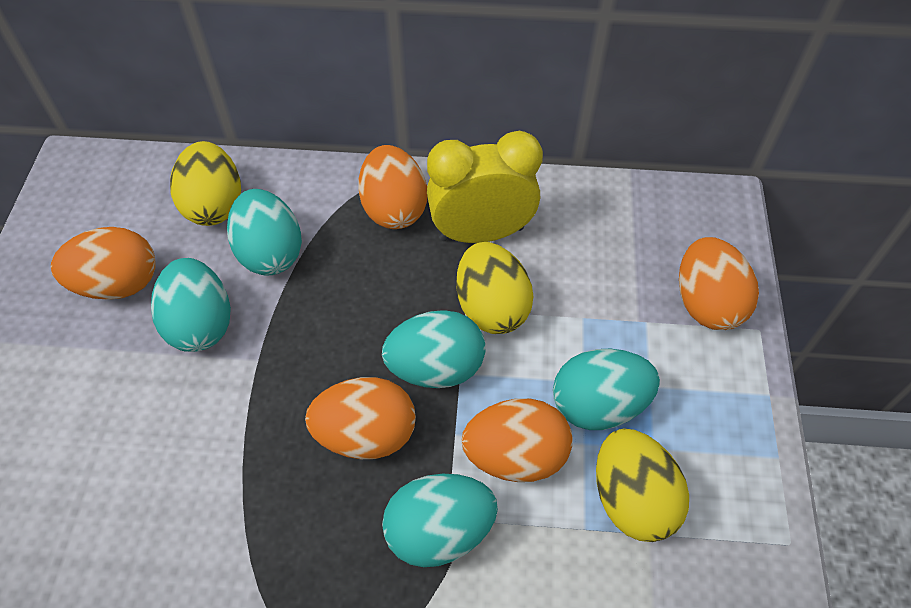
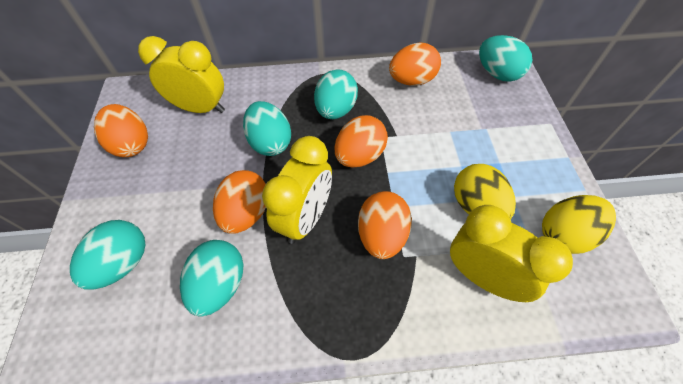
yellow clock: 1 -> 3
yellow egg: 3 -> 2

